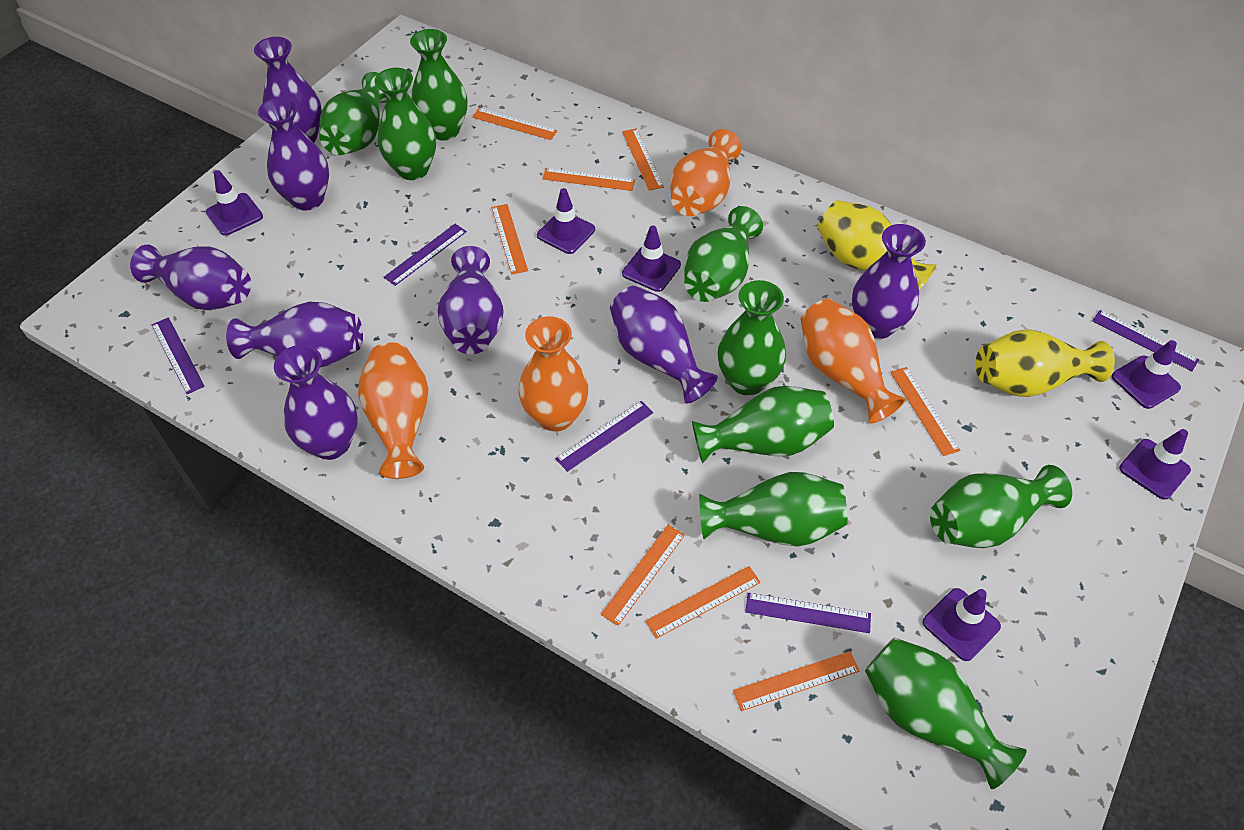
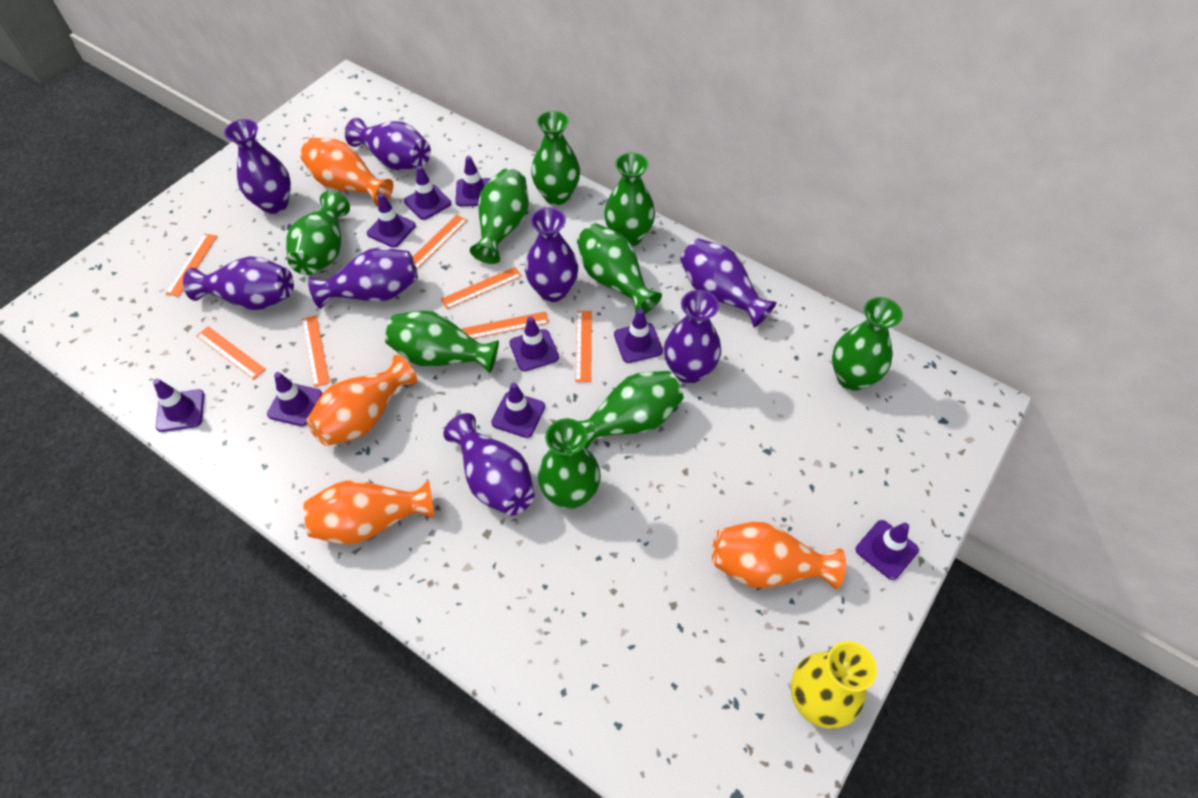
orange ruler: 8 -> 7
purple ruler: 5 -> 0
purple traffic cone: 6 -> 9
yellow vase: 2 -> 1

